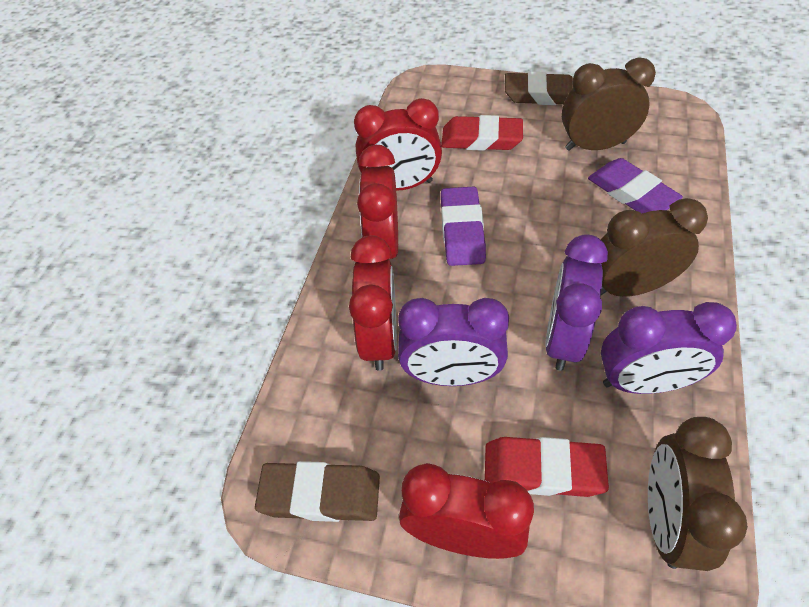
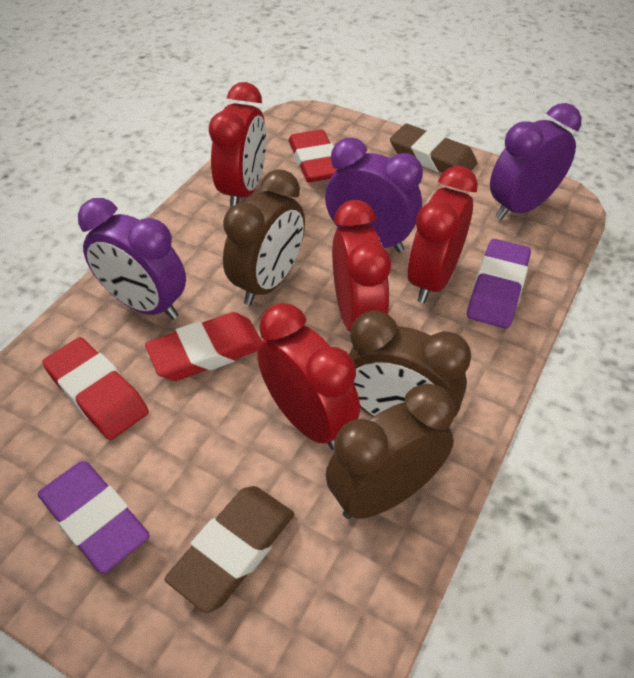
red eraser: 2 -> 3

